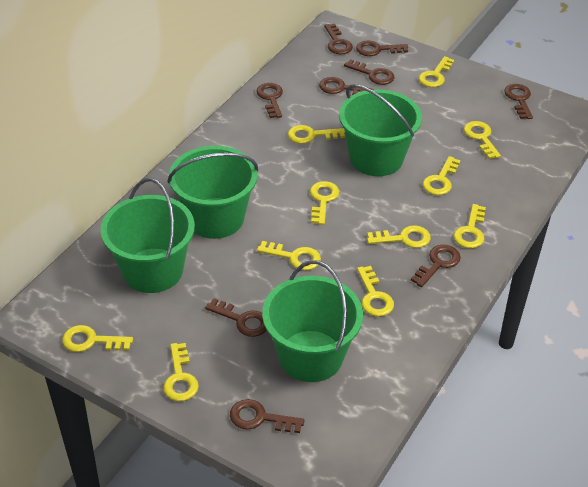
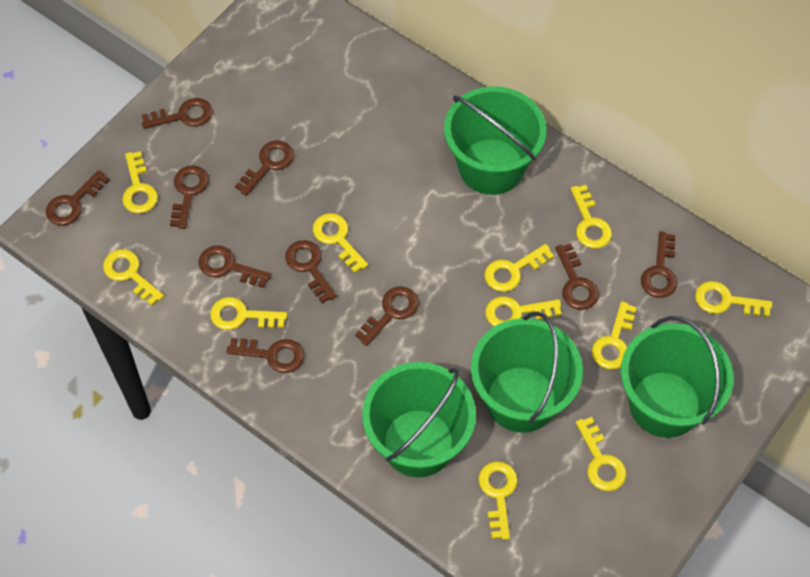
brown key: 9 -> 10

